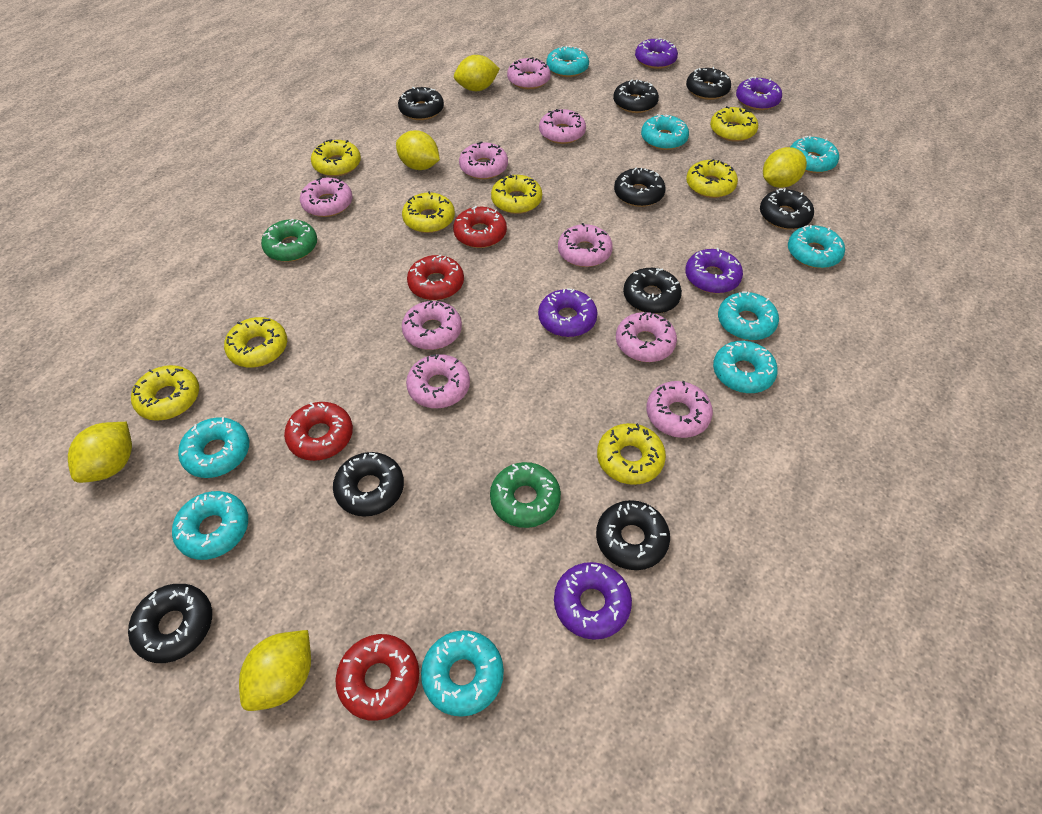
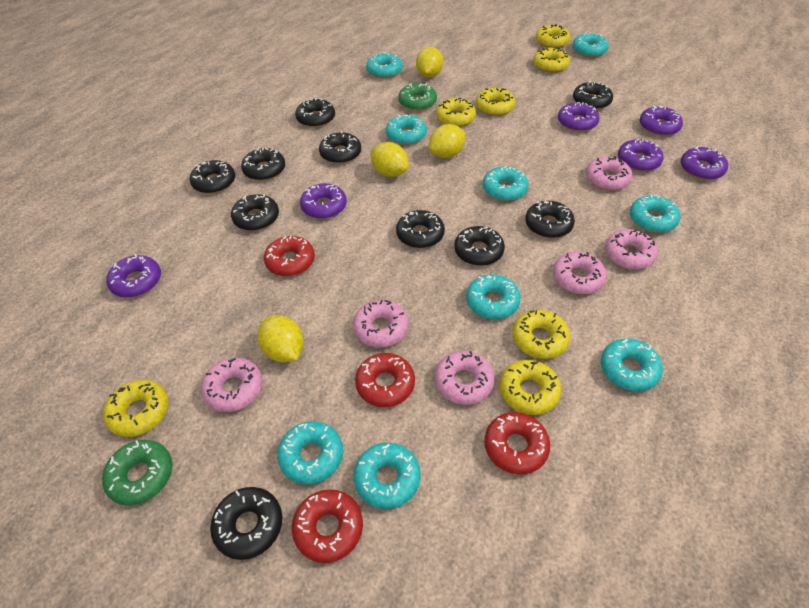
black donut: 9 -> 10
pink donut: 9 -> 6
purple donut: 5 -> 6
yellow donut: 8 -> 7
yellow lemon: 5 -> 4

